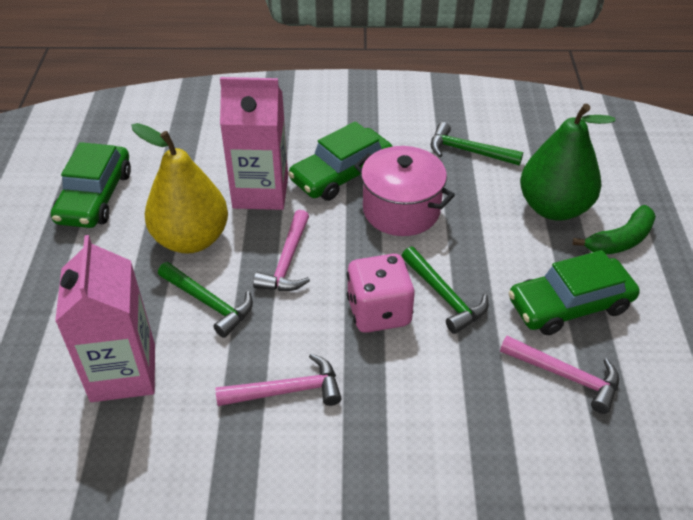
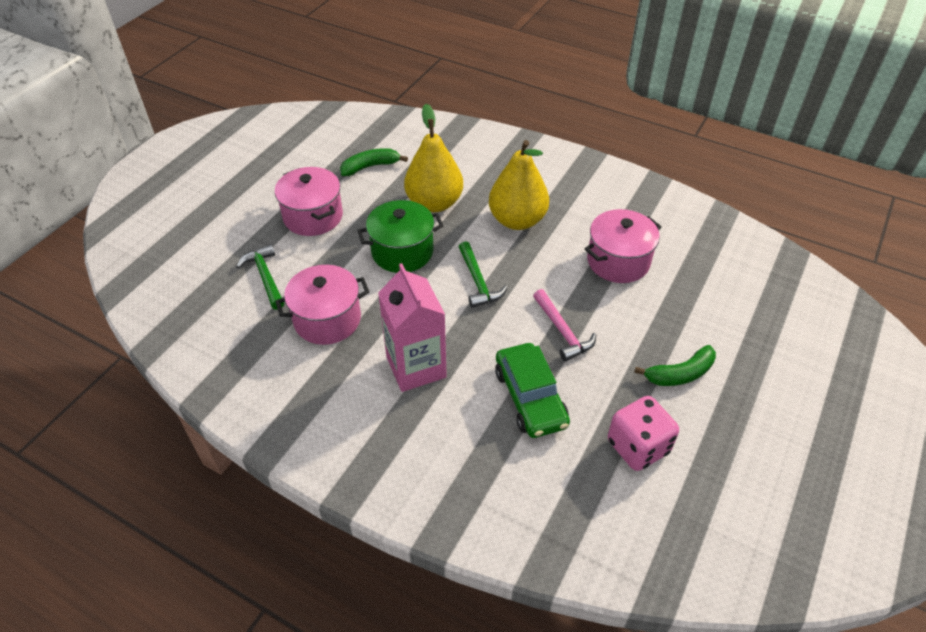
green banana: 1 -> 2
green car: 3 -> 1
green hammer: 3 -> 2
green pear: 1 -> 0
green pot: 0 -> 1
pink carton: 2 -> 1
pink hammer: 3 -> 1
pink pot: 1 -> 3
yellow pear: 1 -> 2

